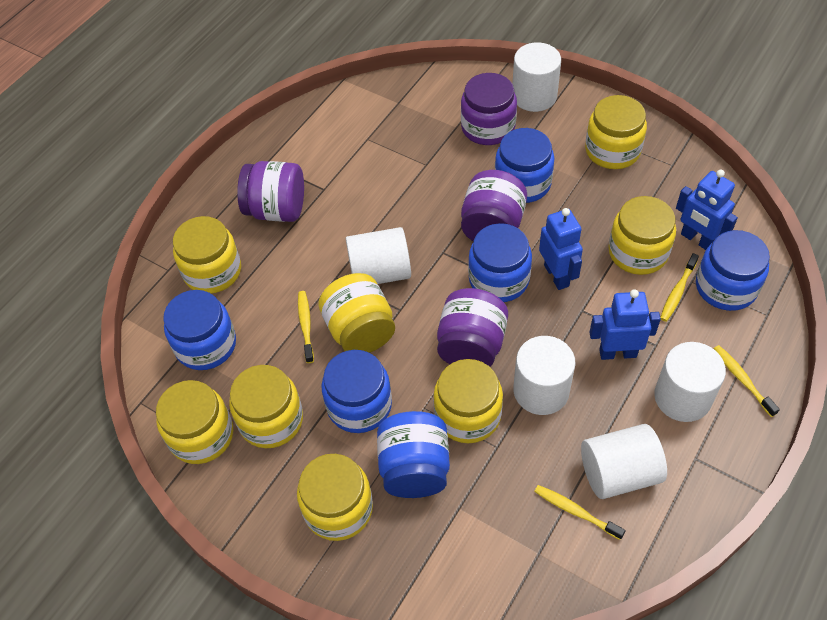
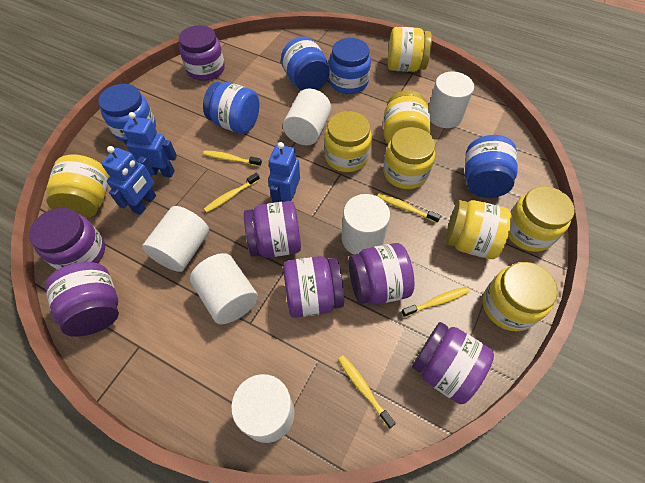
blue jar: 6 -> 5
purple jar: 4 -> 7
white cylinder: 5 -> 6
yellow toothbrush: 4 -> 5

